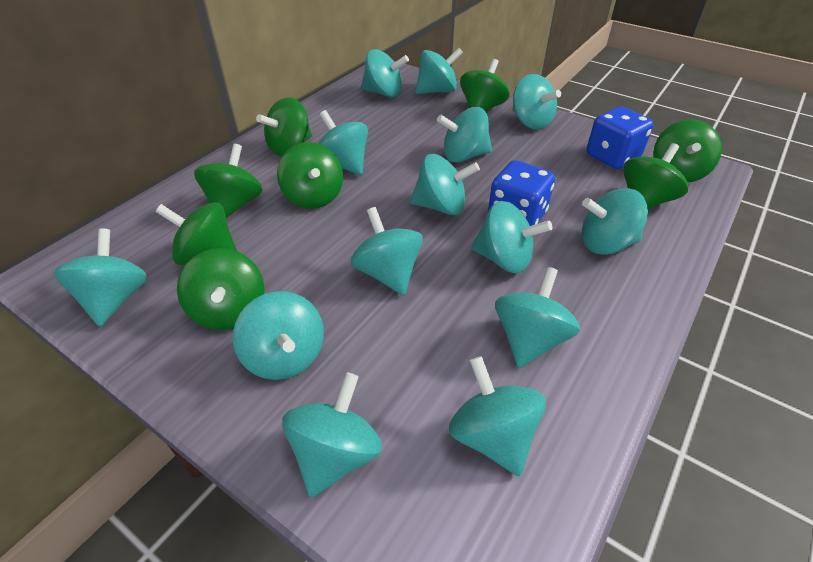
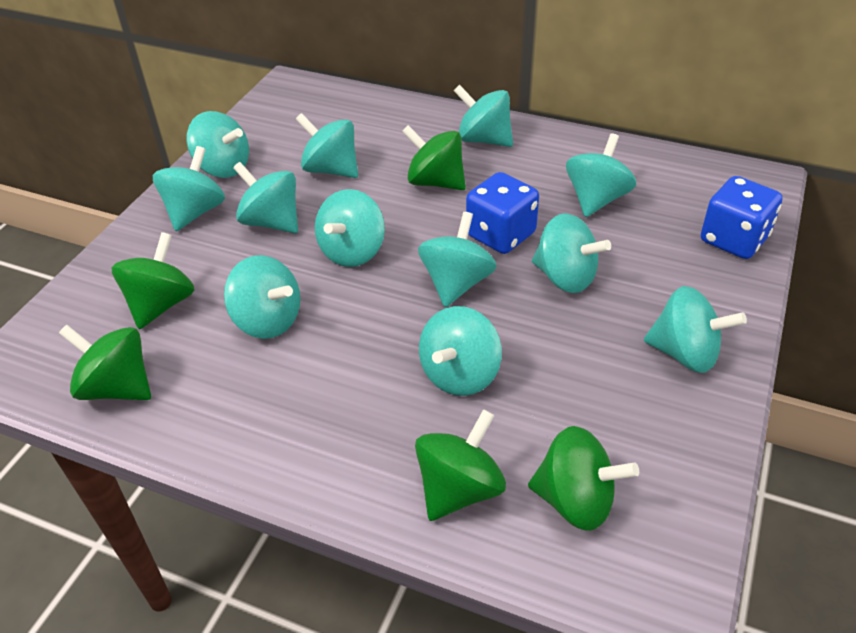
green spinning top: 8 -> 5
turquoise spinning top: 14 -> 12

